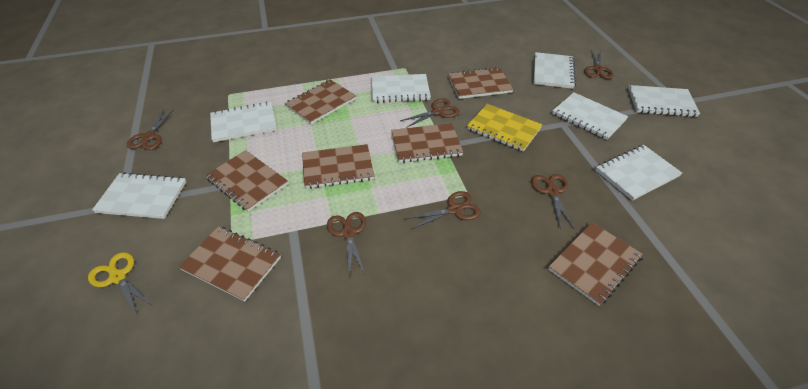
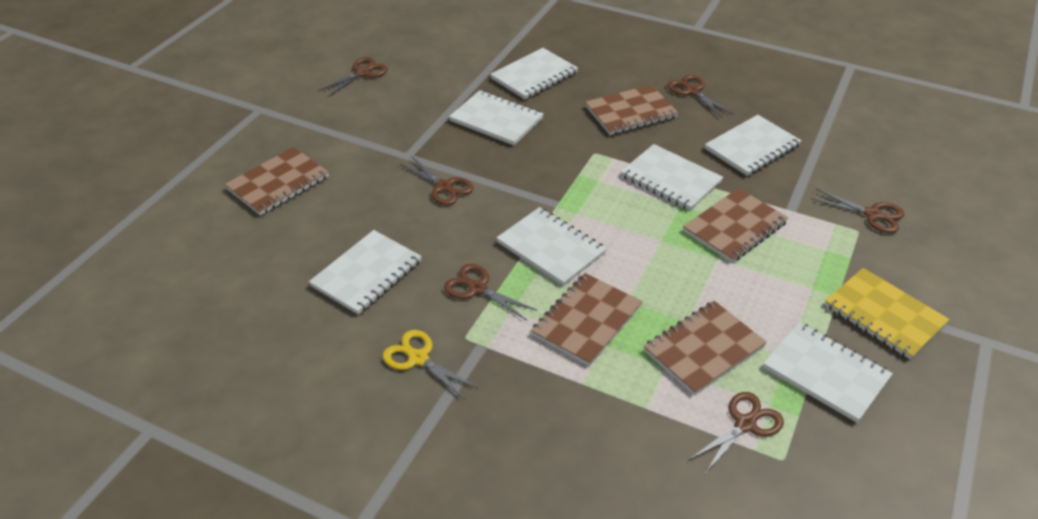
brown notebook: 7 -> 5

